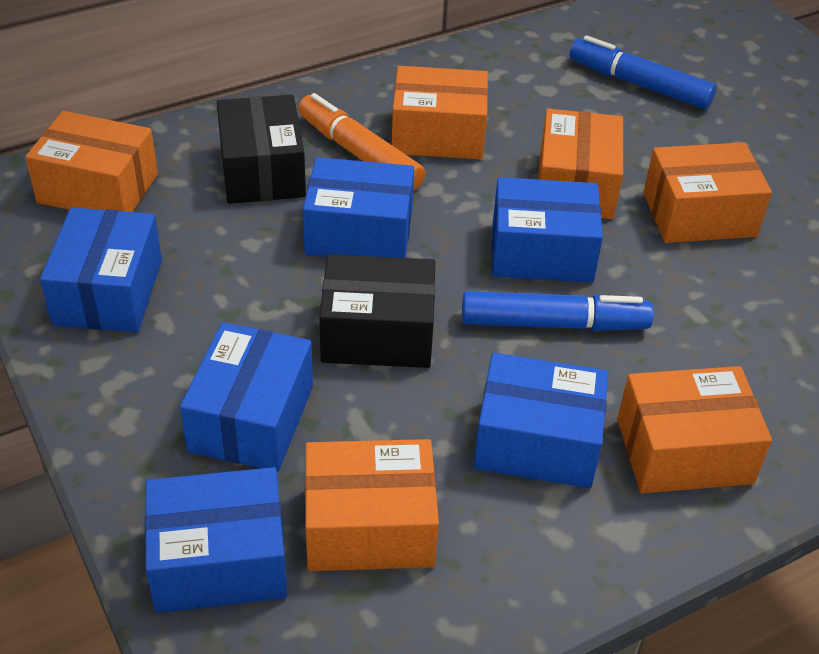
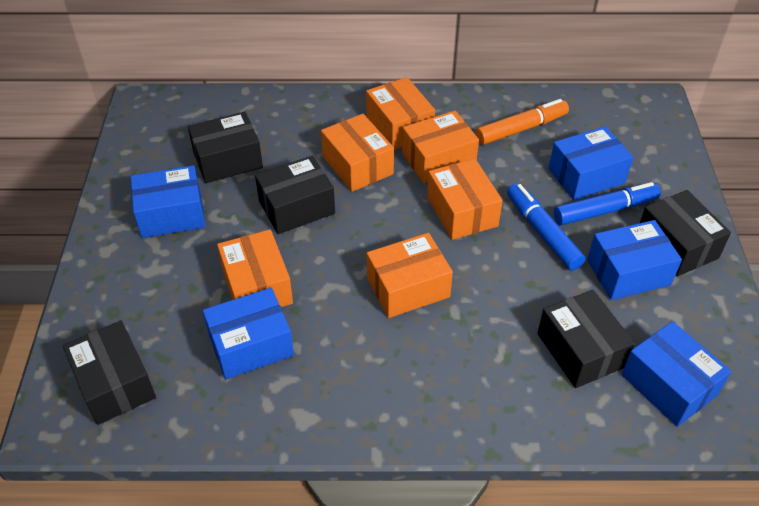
black box: 2 -> 5
blue box: 6 -> 5

